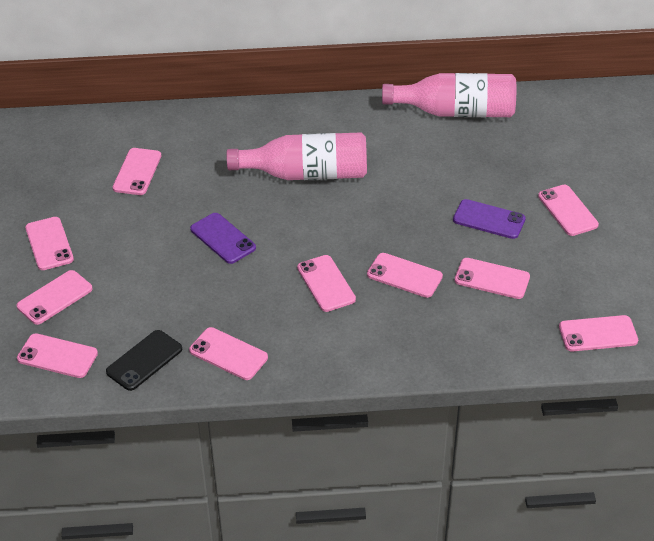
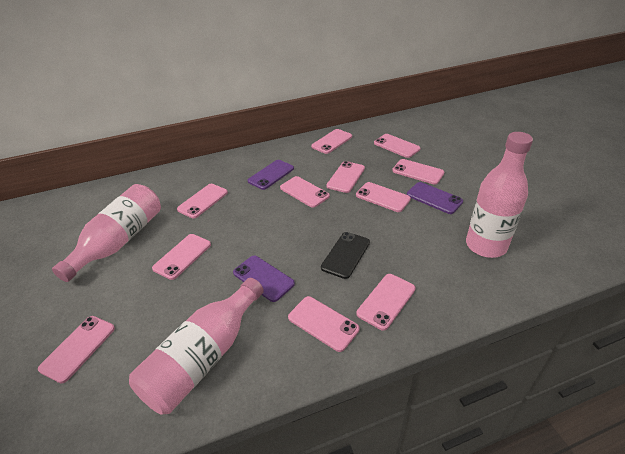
pink bottle: 2 -> 3
pink phone: 10 -> 11
purple phone: 2 -> 3

